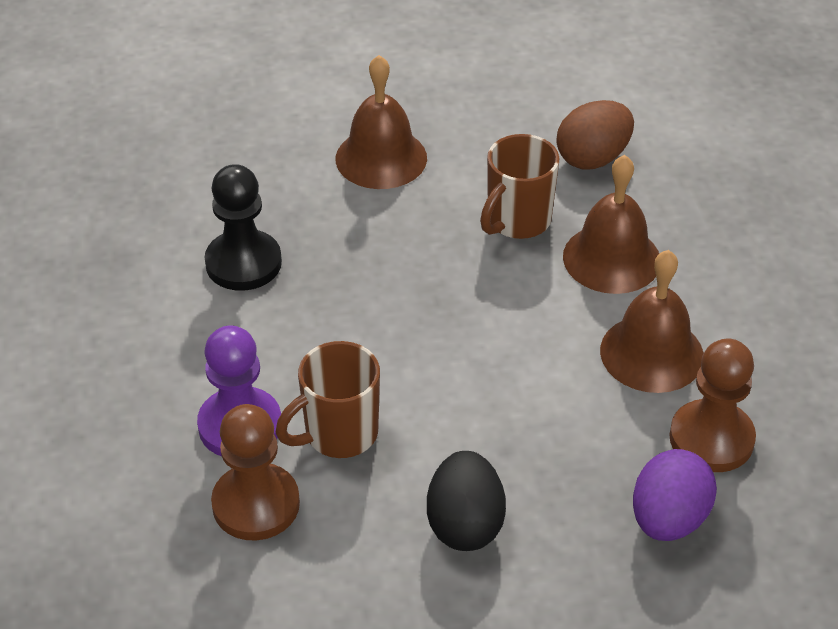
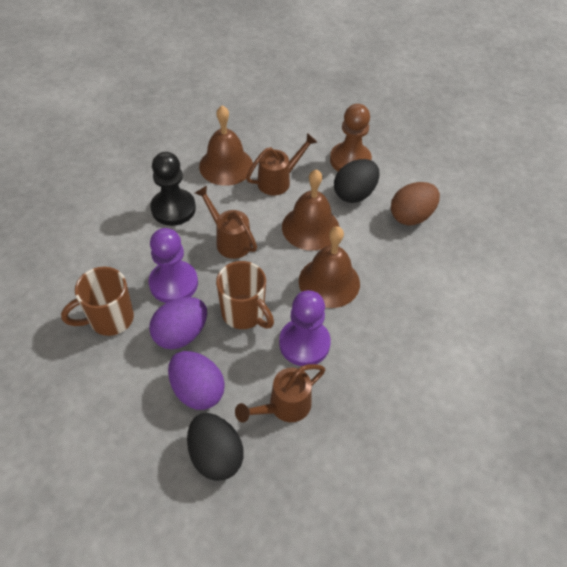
black egg: 1 -> 2
brown pawn: 2 -> 1
brown watering can: 0 -> 3
purple egg: 1 -> 2
purple pawn: 1 -> 2

